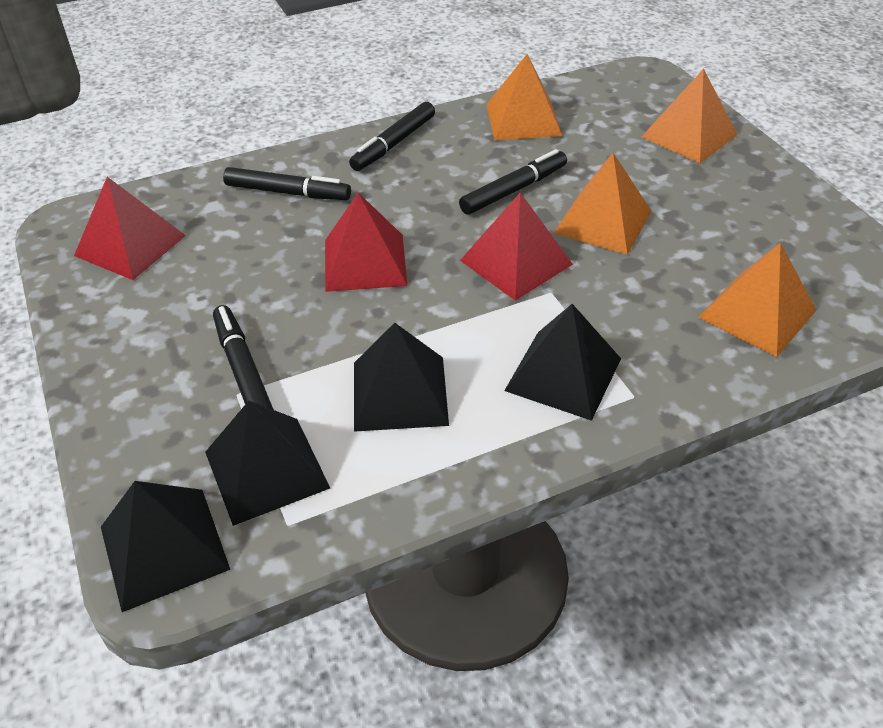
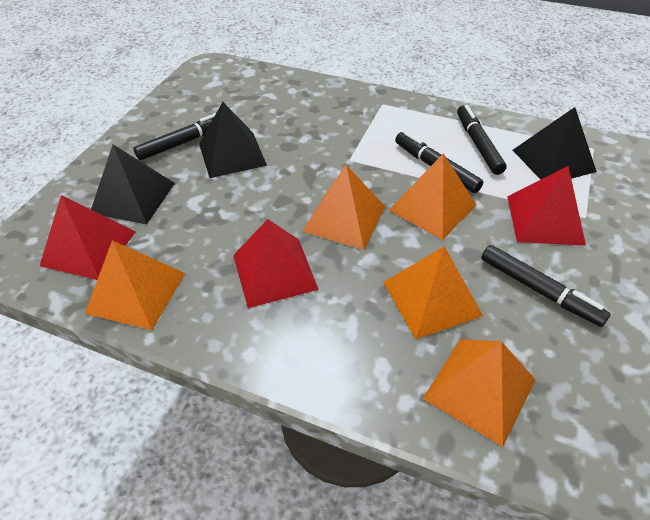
black pyramid: 4 -> 3
orange pyramid: 4 -> 5

